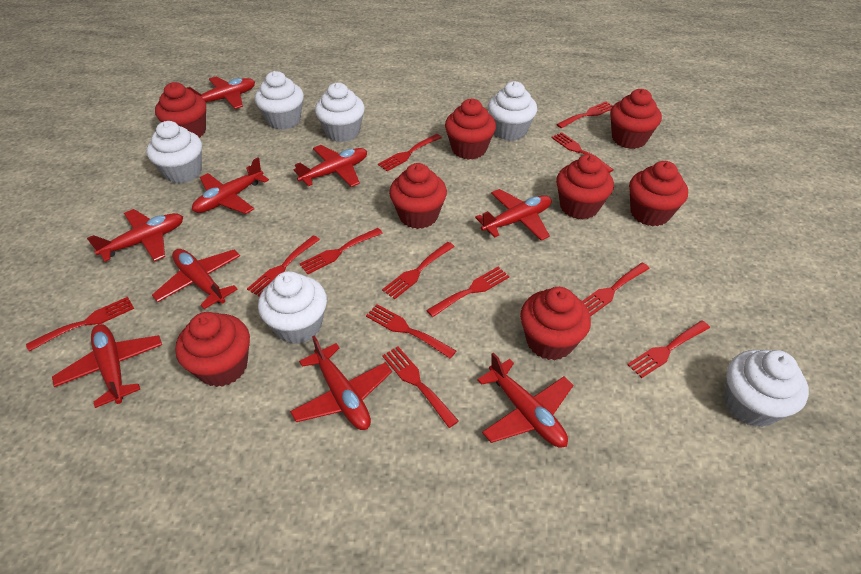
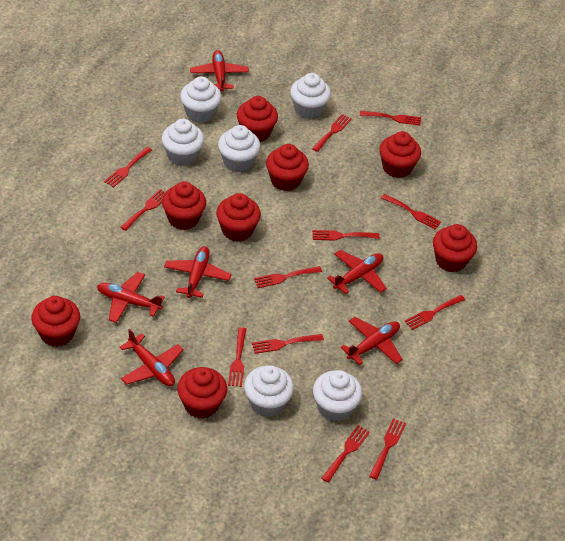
red plane: 9 -> 6

